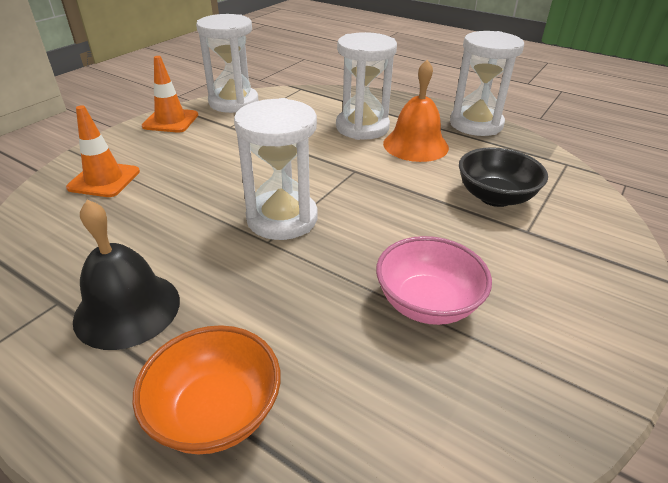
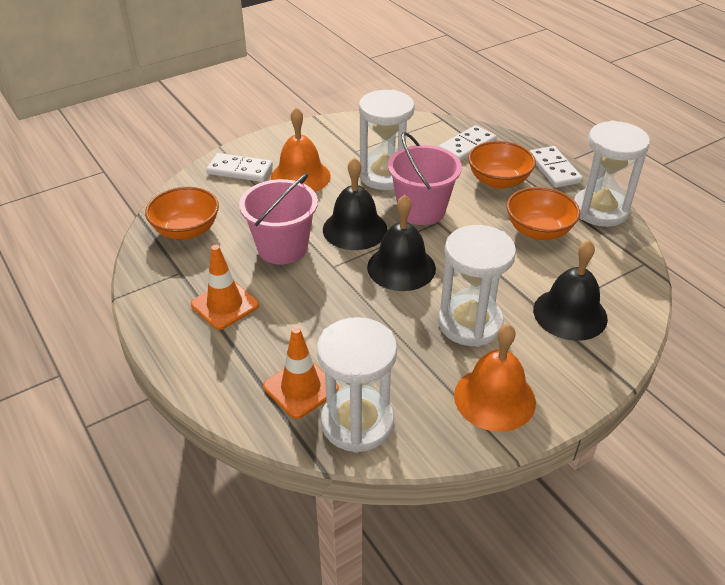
black bell: 1 -> 3
black bowl: 1 -> 0
orange bell: 1 -> 2
orange bowl: 1 -> 3
pink bowl: 1 -> 0
pink bucket: 0 -> 2
white domino: 0 -> 3

